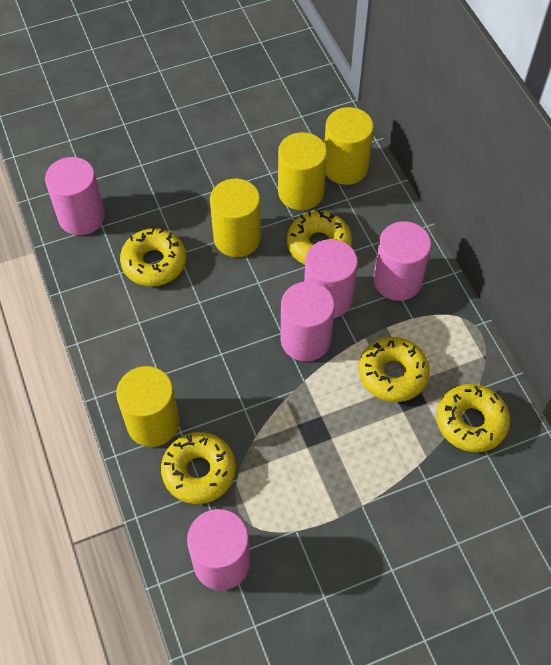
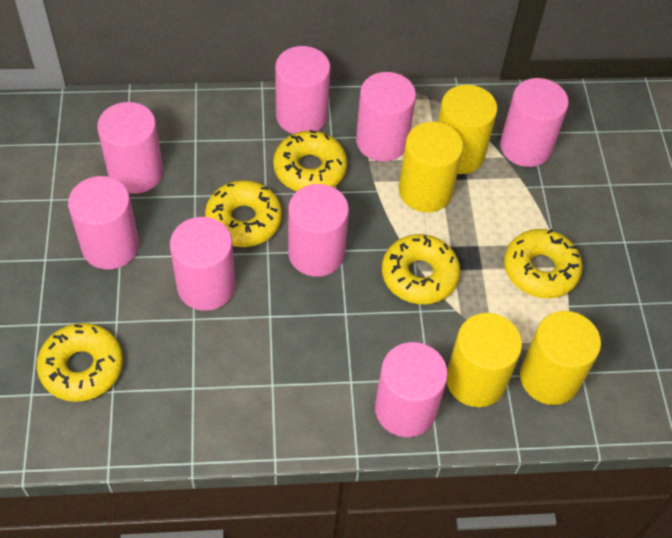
pink cylinder: 5 -> 8

